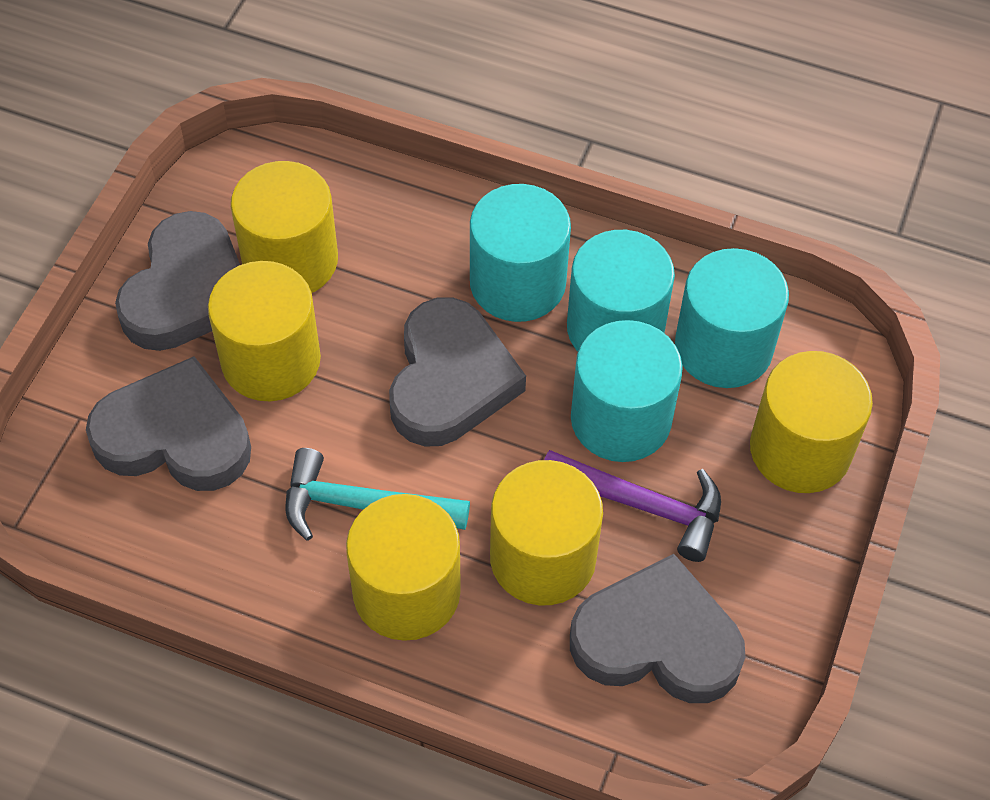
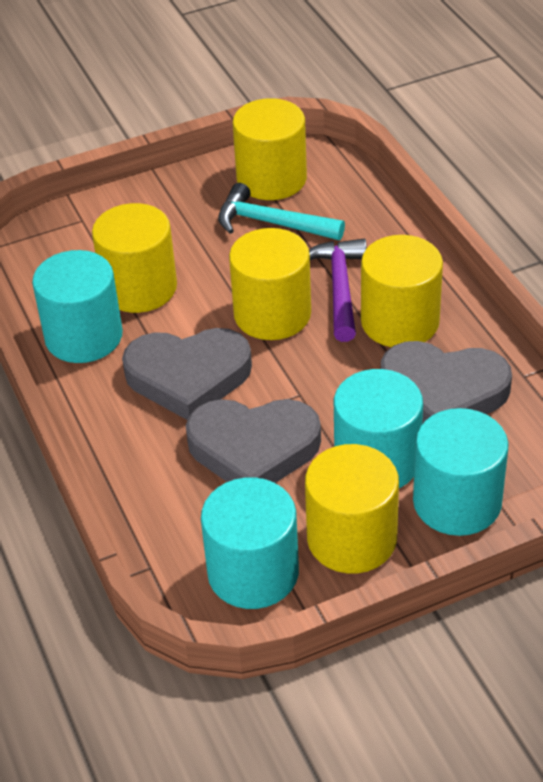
grey heart: 4 -> 3

